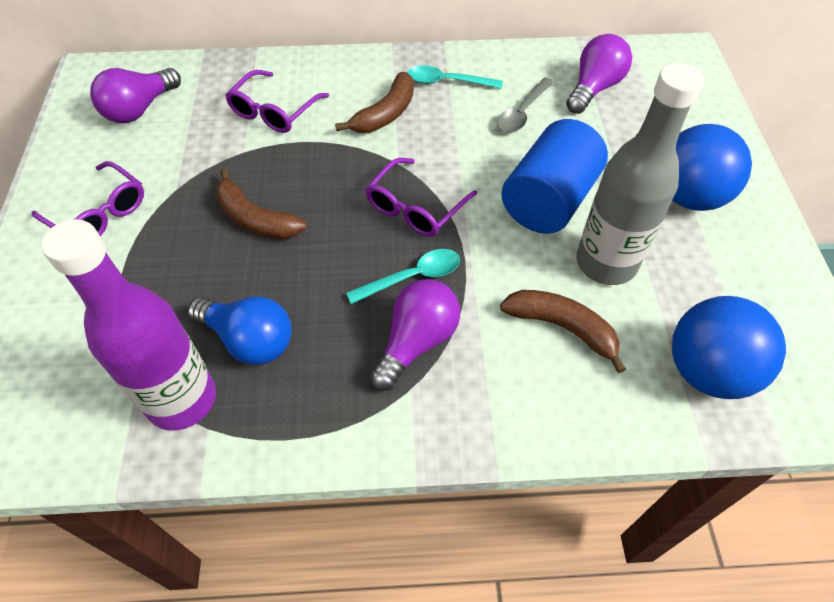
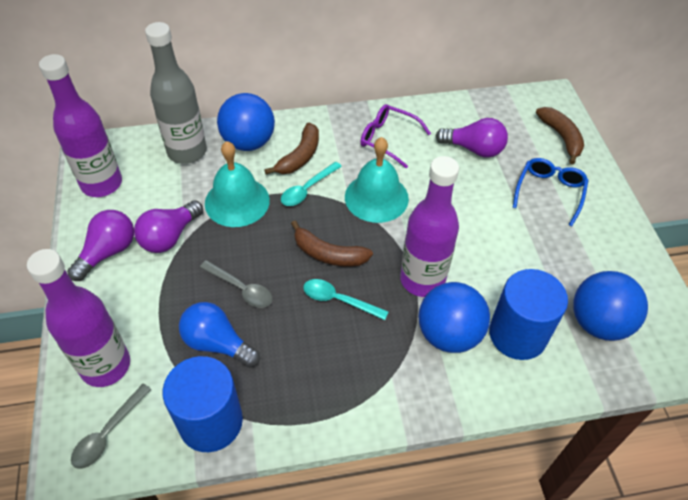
blue ball: 2 -> 3
blue cylinder: 1 -> 2
blue glasses: 0 -> 1
grey spoon: 1 -> 2
purple bottle: 1 -> 3
purple glasses: 3 -> 1
turquoise bell: 0 -> 2

